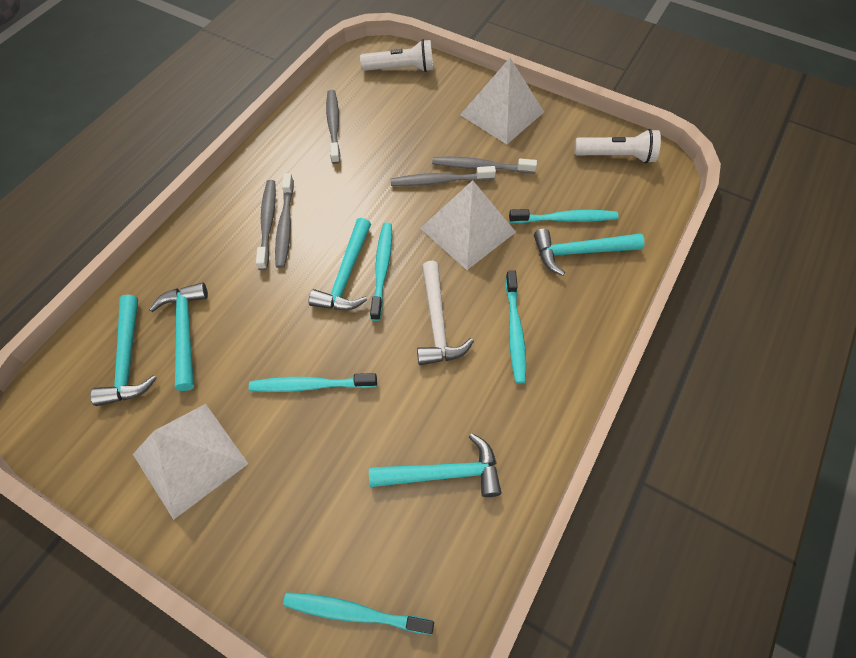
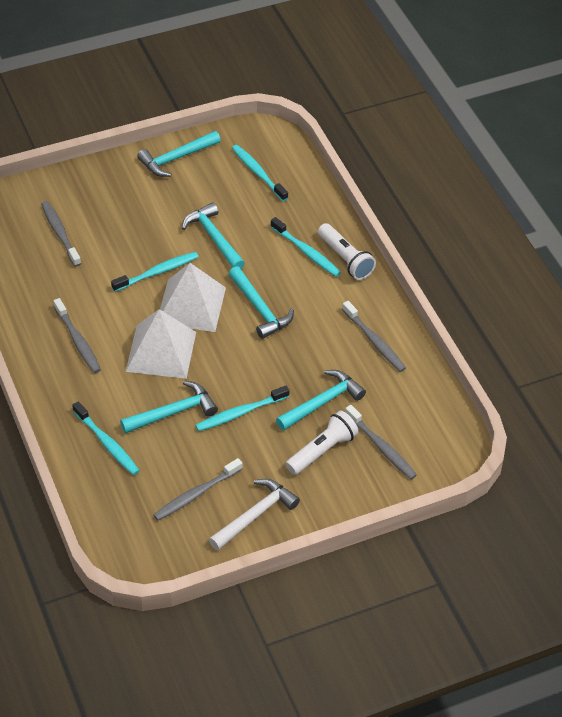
white pyramid: 3 -> 2

